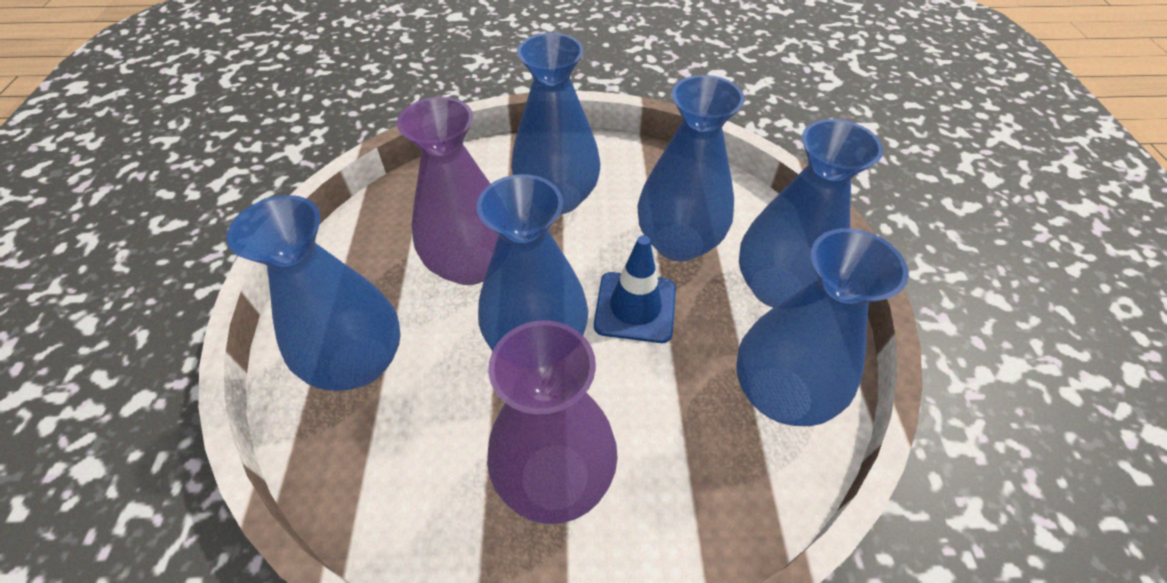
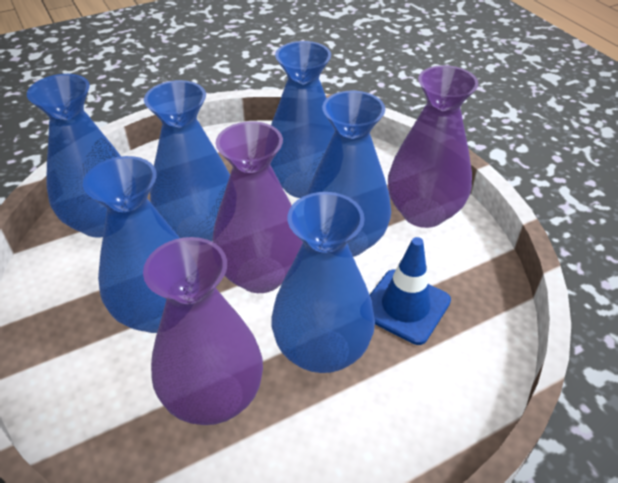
purple vase: 2 -> 3

